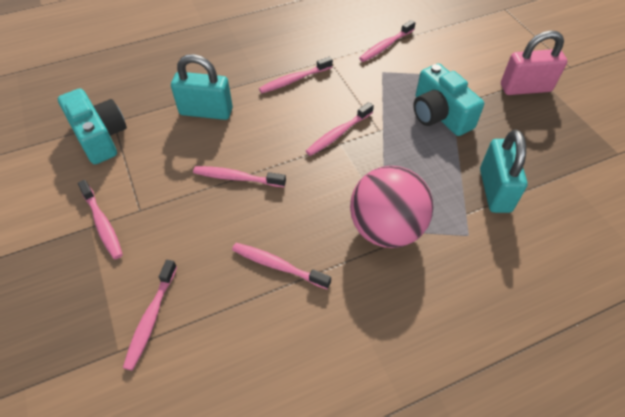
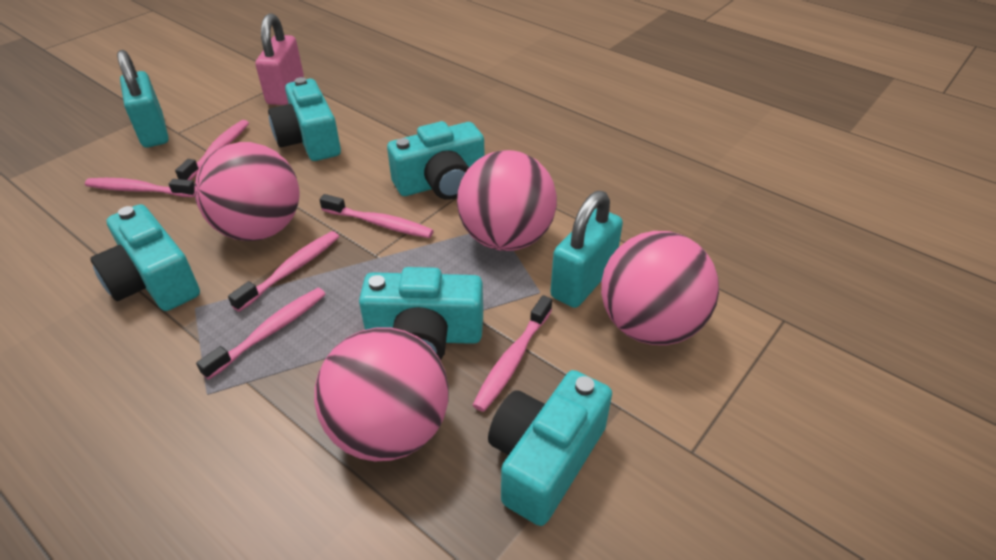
pink ball: 1 -> 4
pink toothbrush: 7 -> 6
turquoise camera: 2 -> 5

